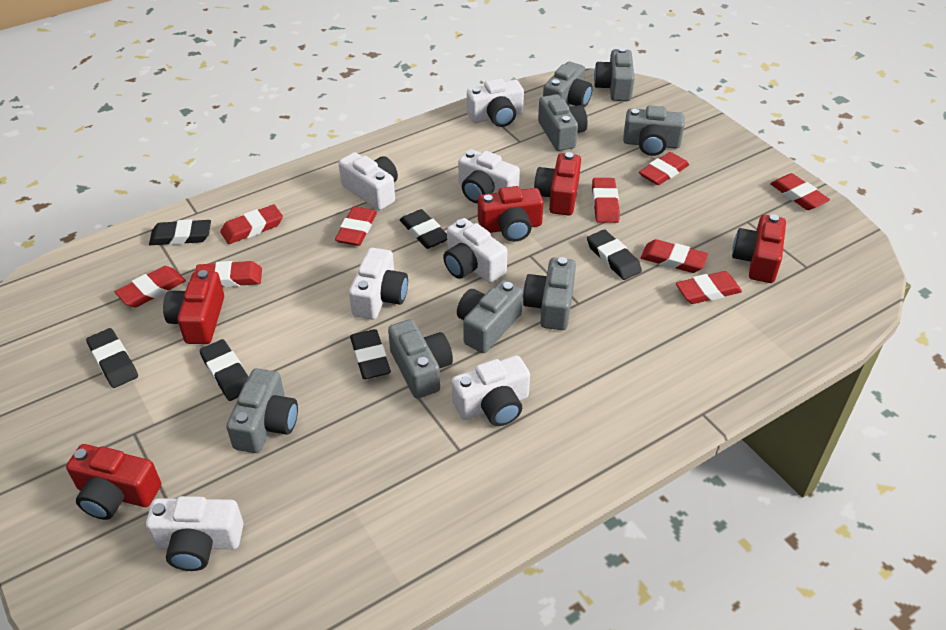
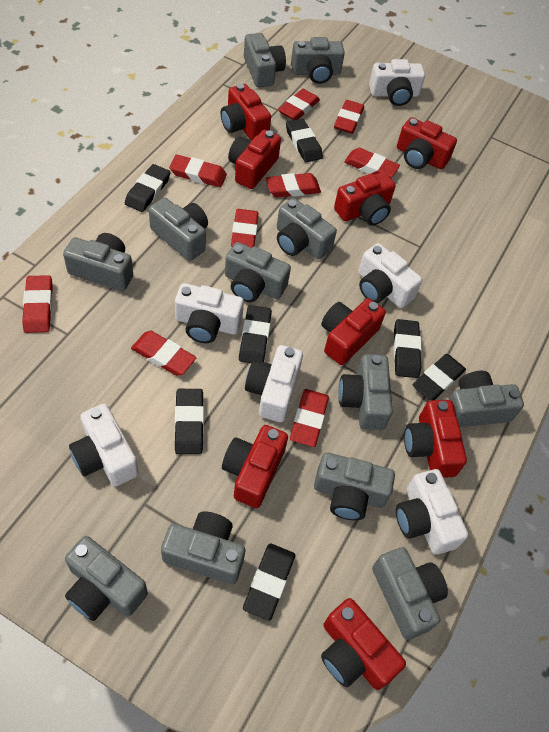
black eraser: 6 -> 7
grey camera: 8 -> 12
red camera: 5 -> 8
white camera: 7 -> 6

